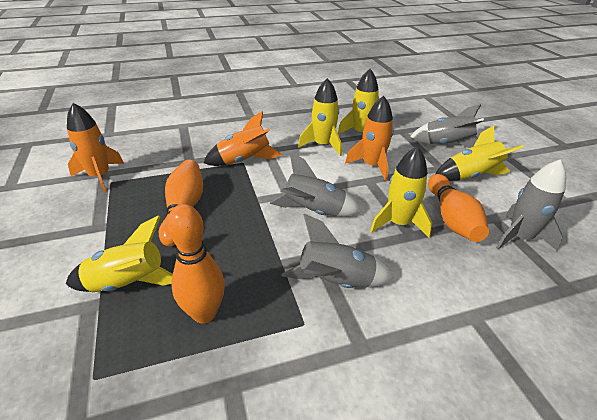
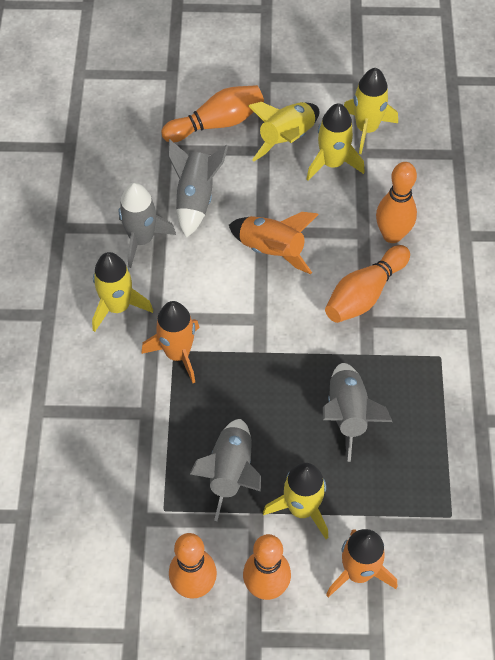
orange bowling pin: 3 -> 5

